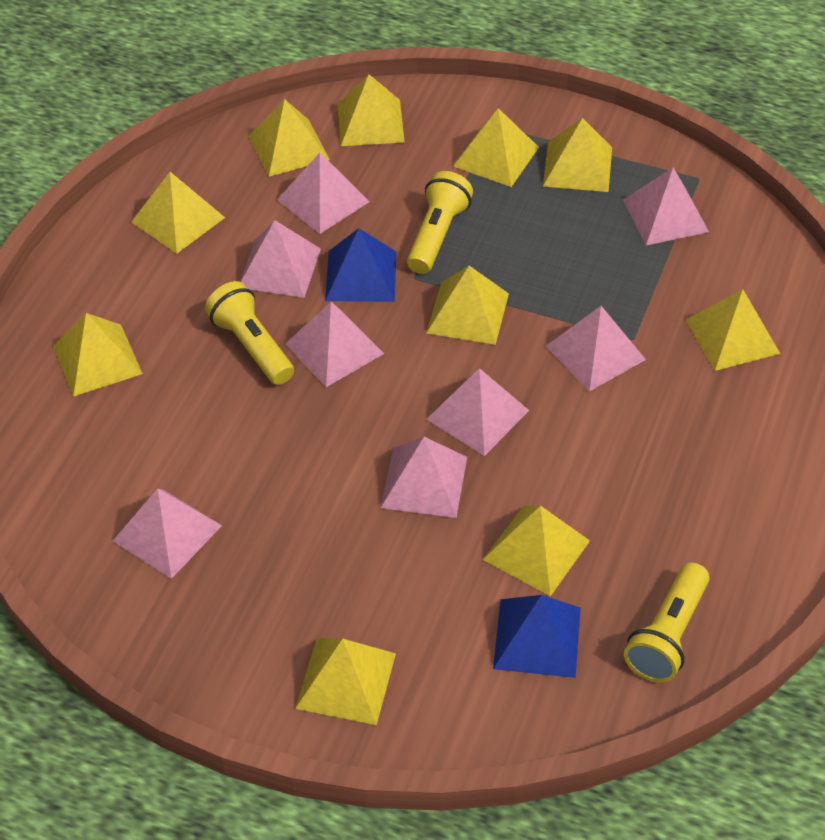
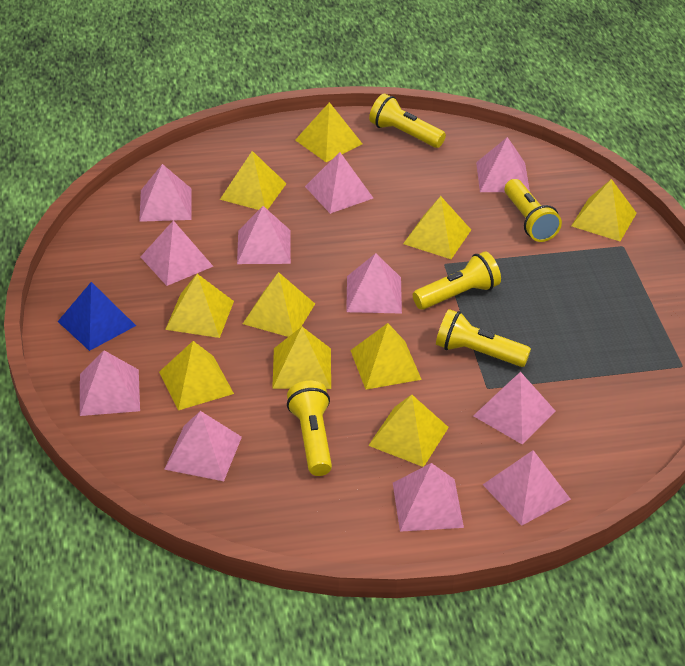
blue pyramid: 2 -> 1
pink pyramid: 8 -> 11
yellow flashlight: 3 -> 5

